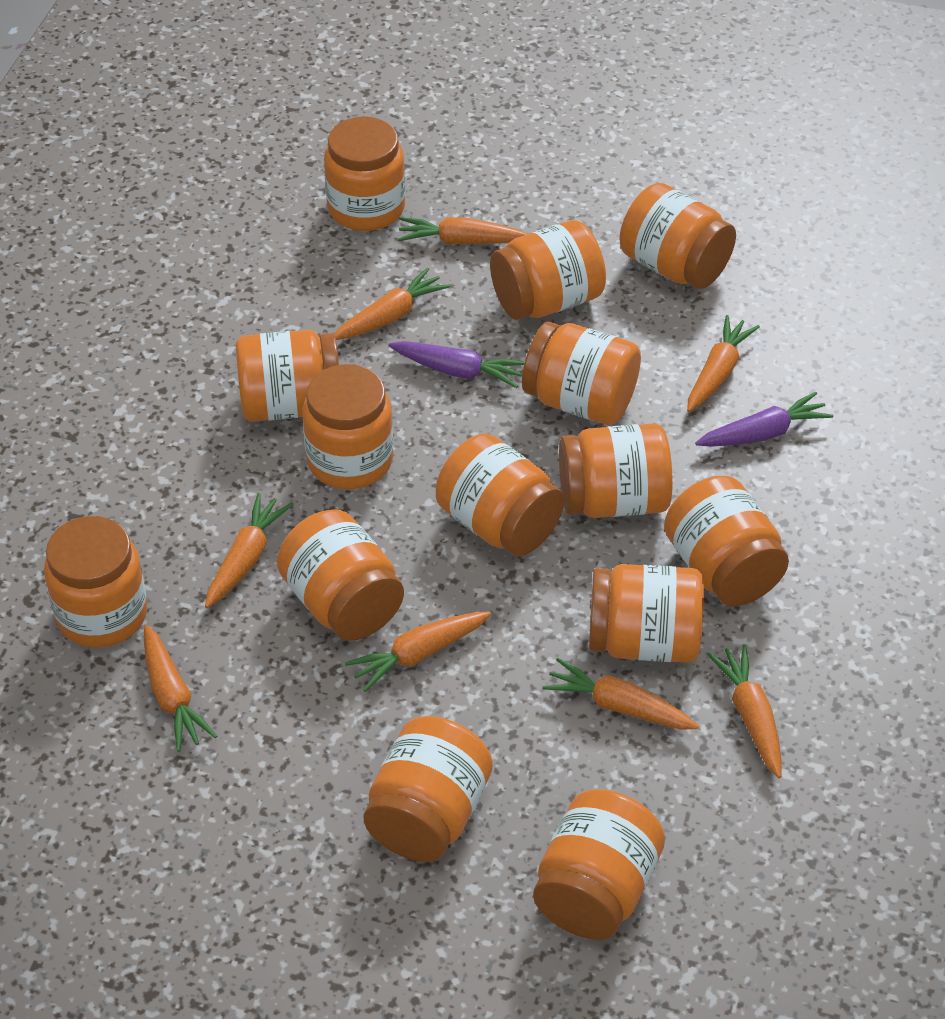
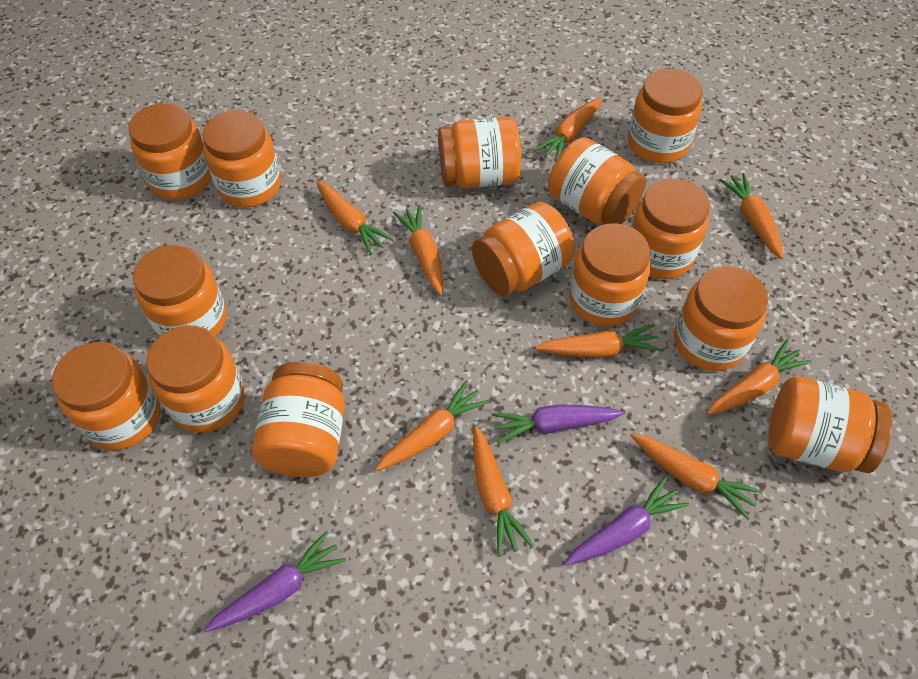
orange carrot: 8 -> 9
purple carrot: 2 -> 3

